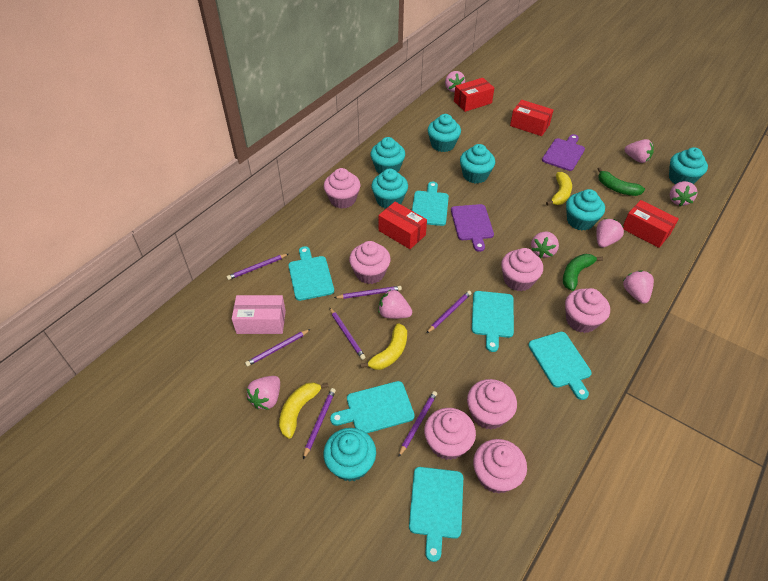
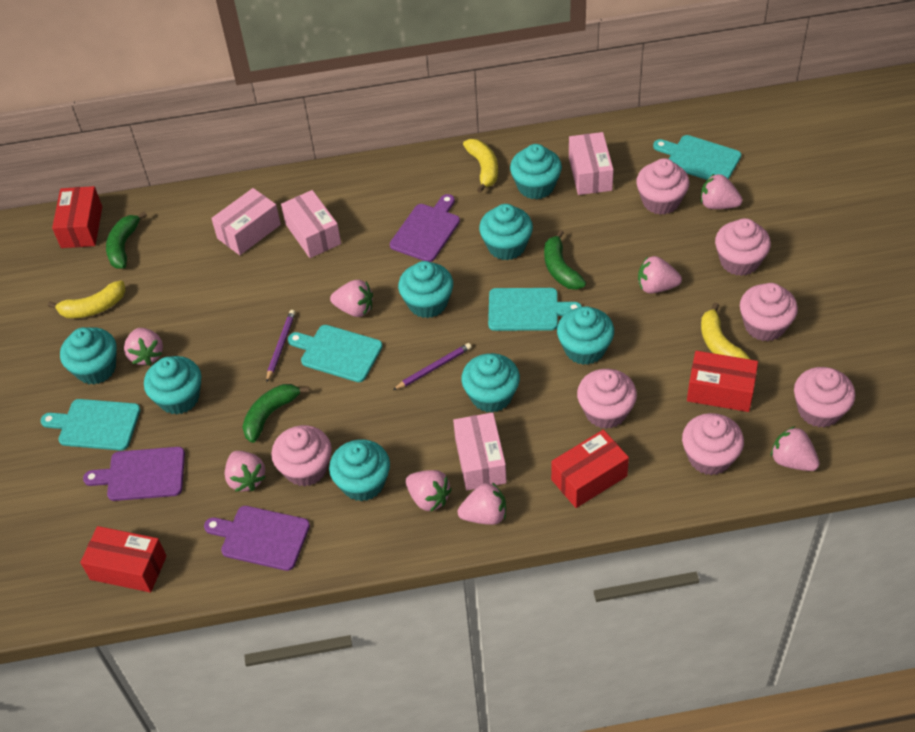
green banana: 2 -> 3
pink box: 1 -> 4
purple cutting board: 2 -> 3
purple pencil: 7 -> 2
turquoise cupcake: 7 -> 8
turquoise cutting board: 6 -> 4

